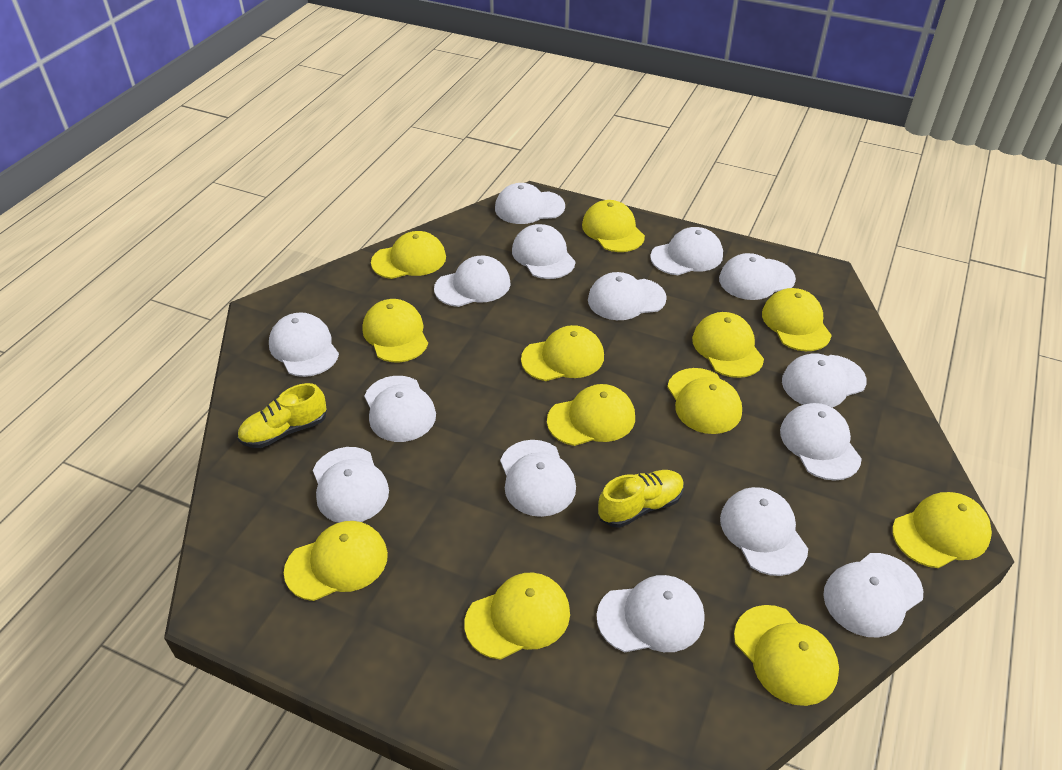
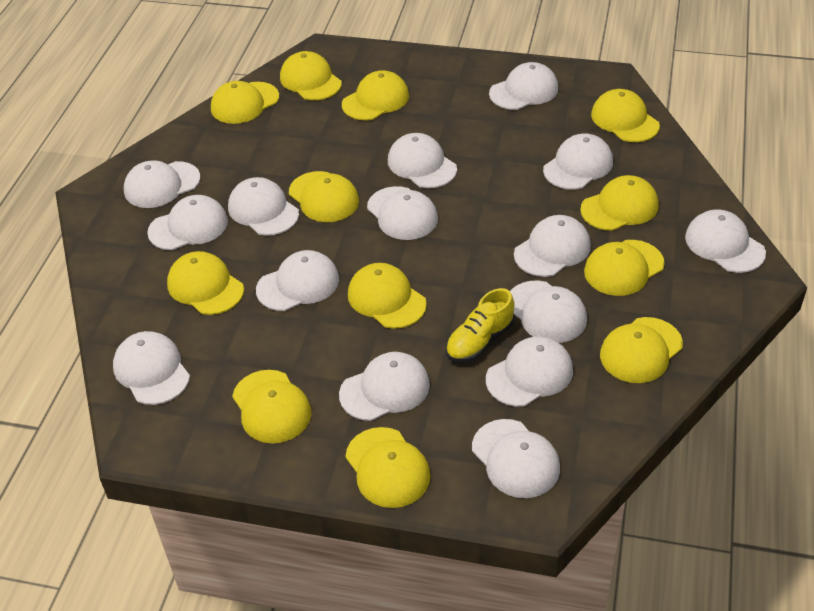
yellow shoe: 2 -> 1

